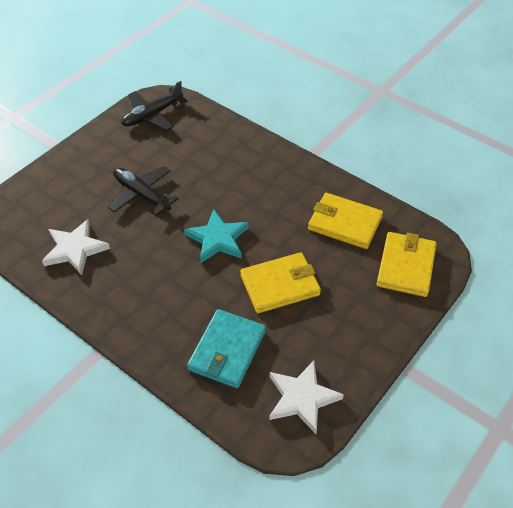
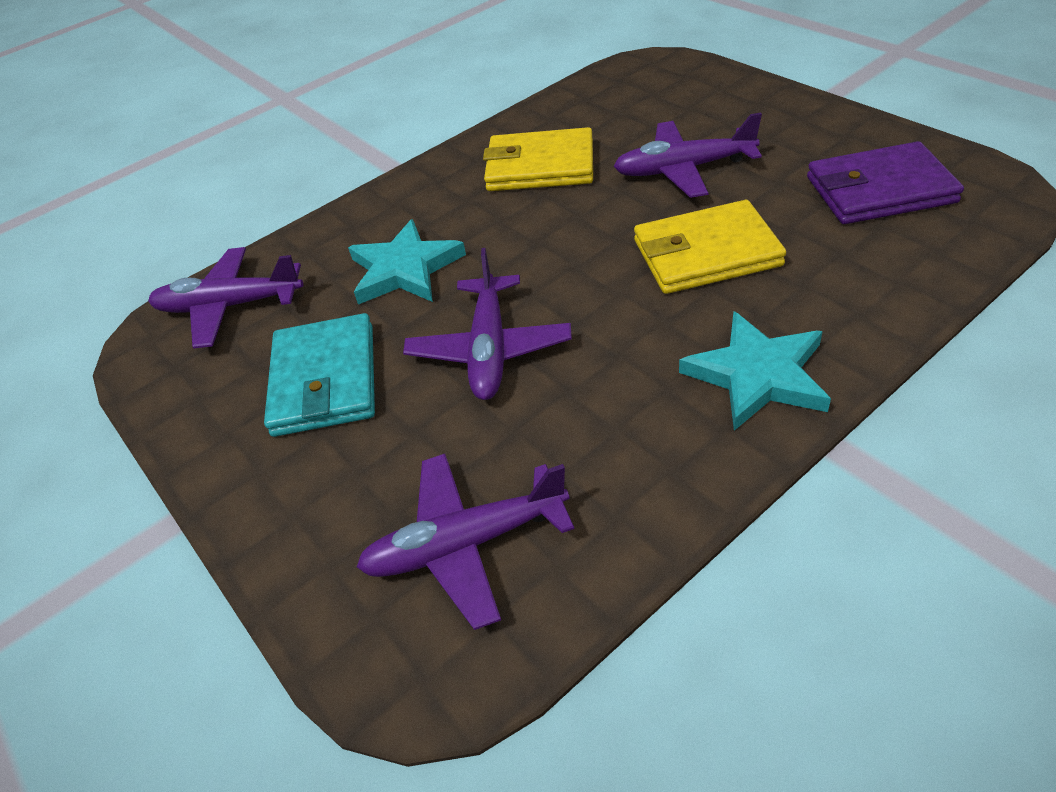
black plane: 2 -> 0
purple plane: 0 -> 4
purple wallet: 0 -> 1
turquoise star: 1 -> 2
white star: 2 -> 0
yellow wallet: 3 -> 2

